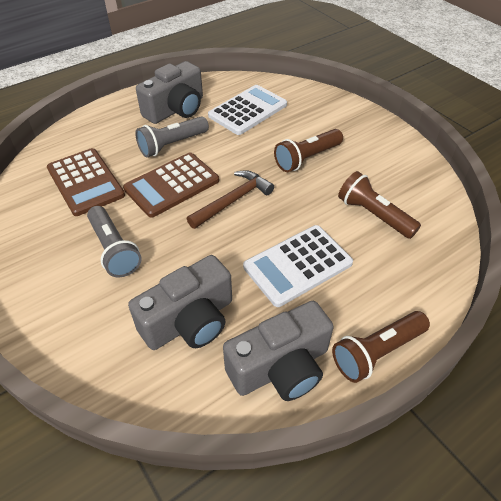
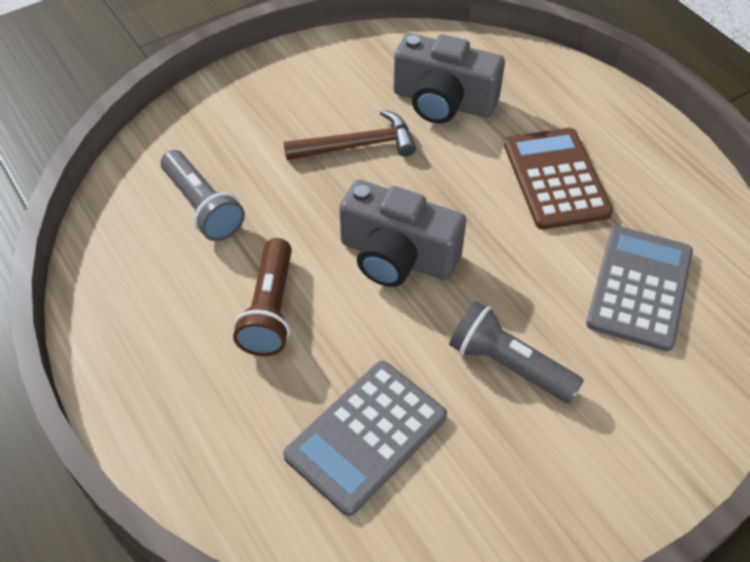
brown calculator: 2 -> 1
brown flashlight: 3 -> 1
grey calculator: 0 -> 2
grey camera: 3 -> 2
white calculator: 2 -> 0

